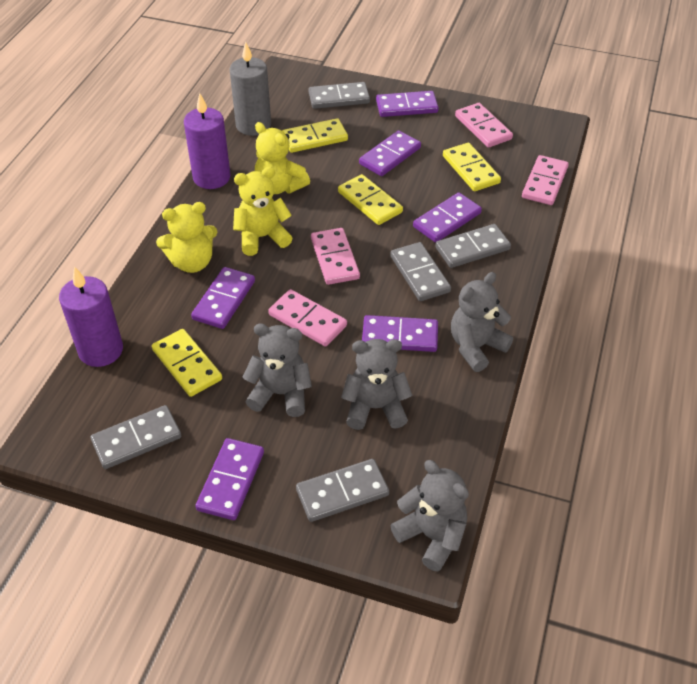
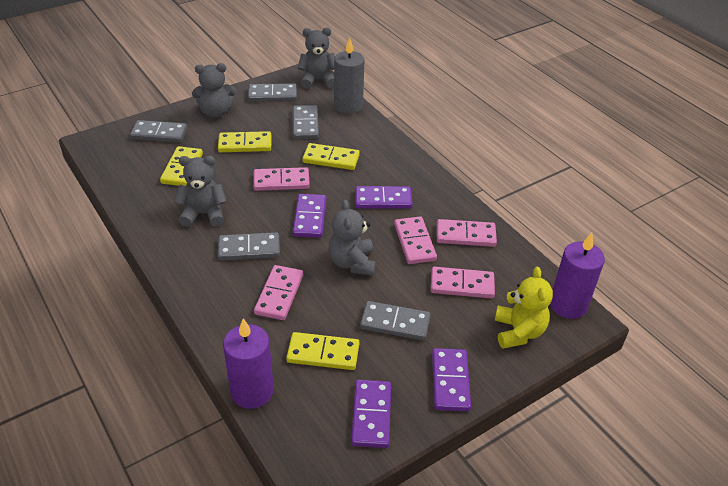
pink domino: 4 -> 5
purple domino: 6 -> 4
yellow teddy bear: 3 -> 1

